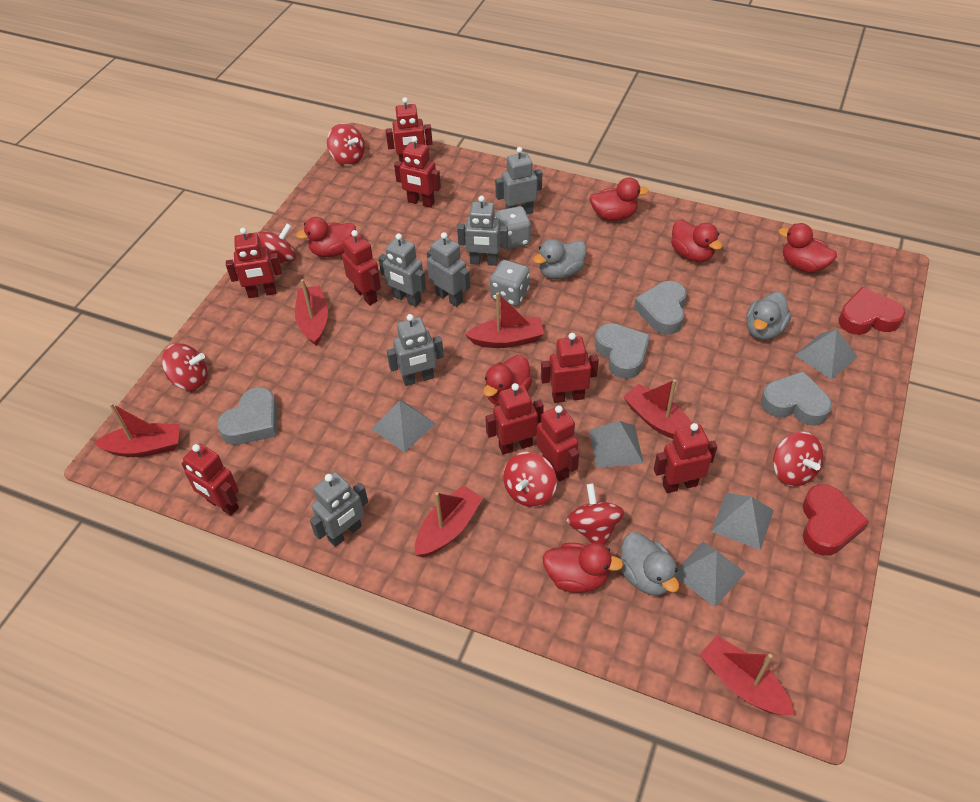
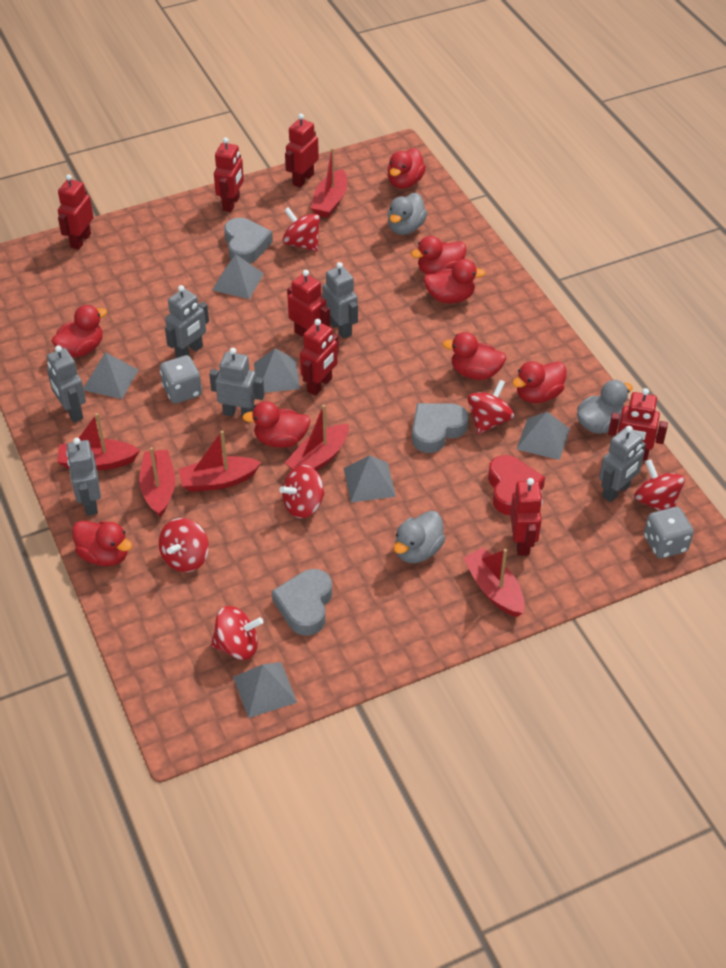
grey heart: 4 -> 3
grey pyramid: 5 -> 6
red duck: 6 -> 8
red heart: 2 -> 1
red robot: 9 -> 7

